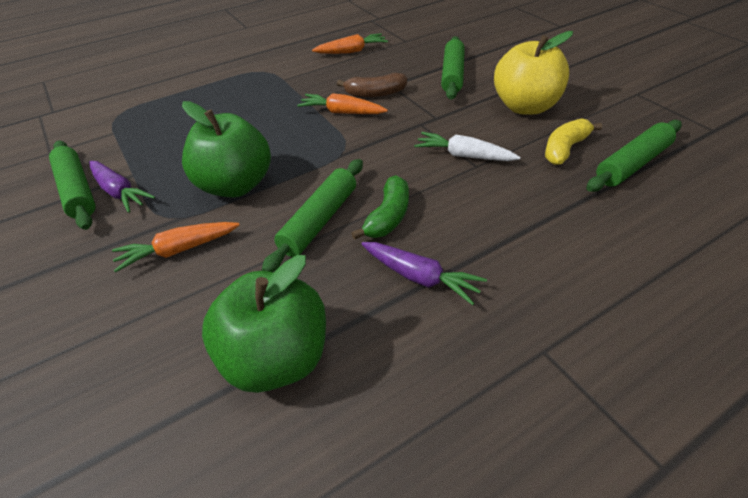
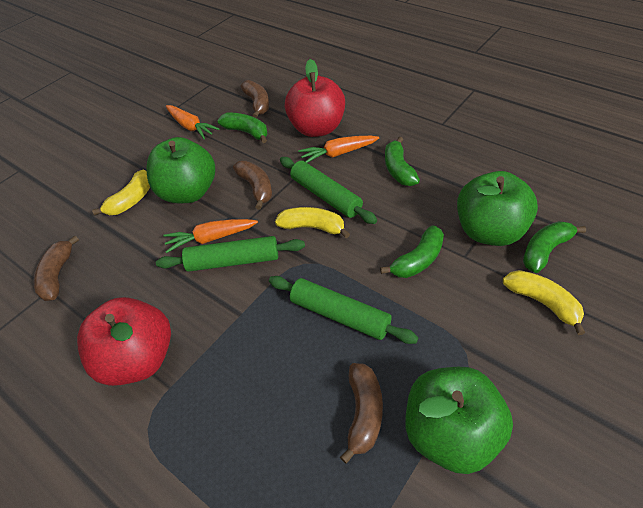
brown banana: 1 -> 4
green apple: 2 -> 3
green banana: 1 -> 4
green rolling pin: 4 -> 3
purple carrot: 2 -> 0
red apple: 0 -> 2
white carrot: 1 -> 0
yellow apple: 1 -> 0
yellow banana: 1 -> 3

